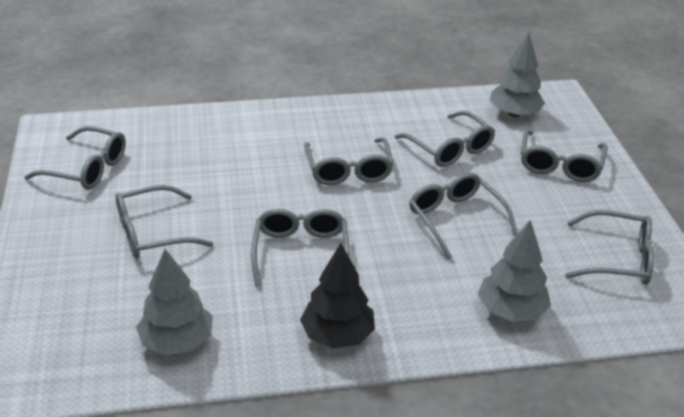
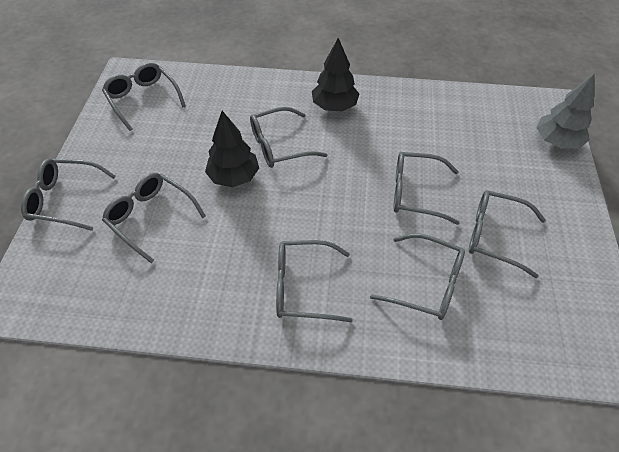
black tree: 1 -> 2
grey tree: 3 -> 1

